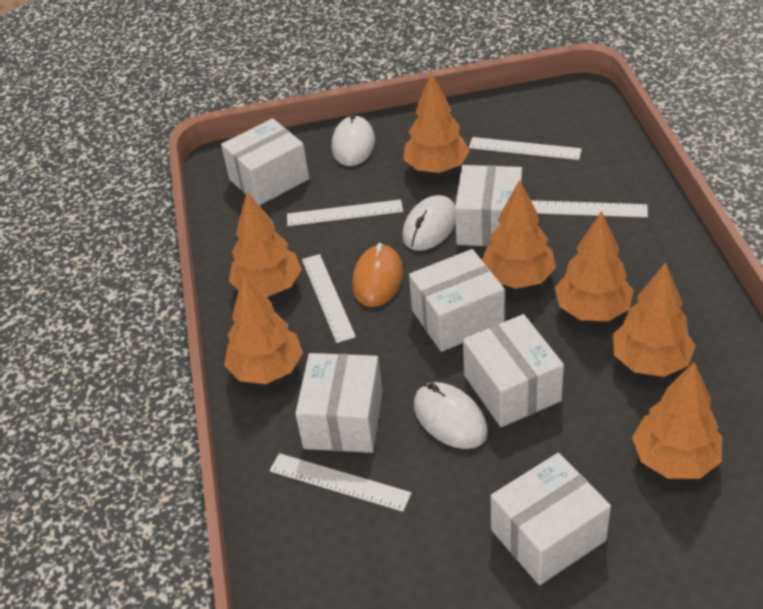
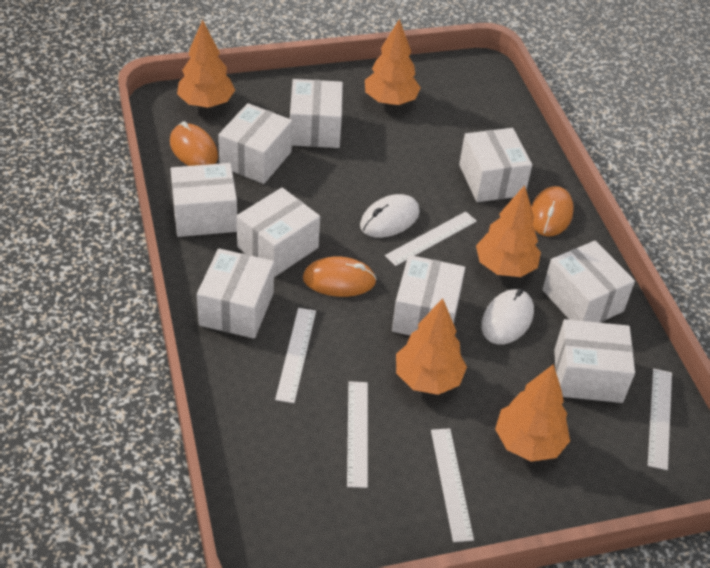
orange mouse: 1 -> 3
orange tree: 7 -> 5
white box: 6 -> 9
white mouse: 3 -> 2

